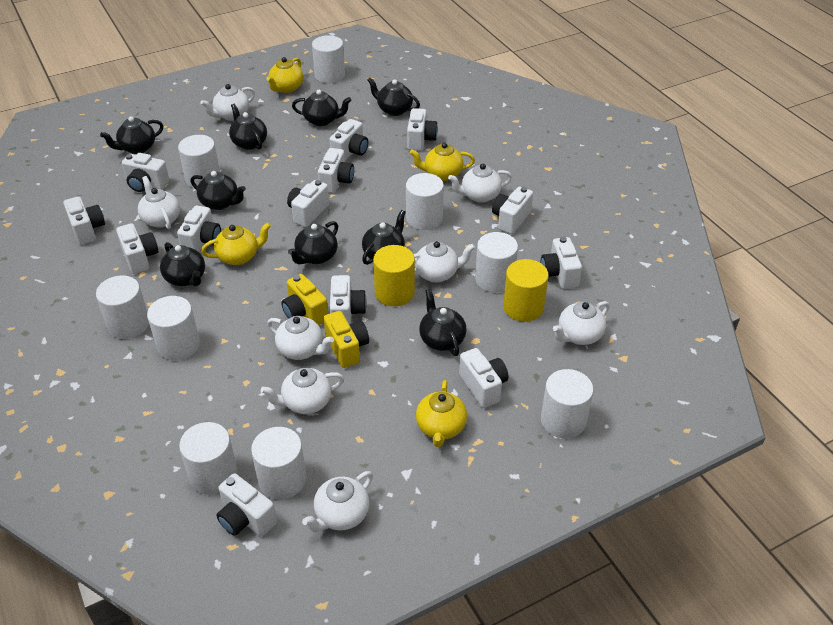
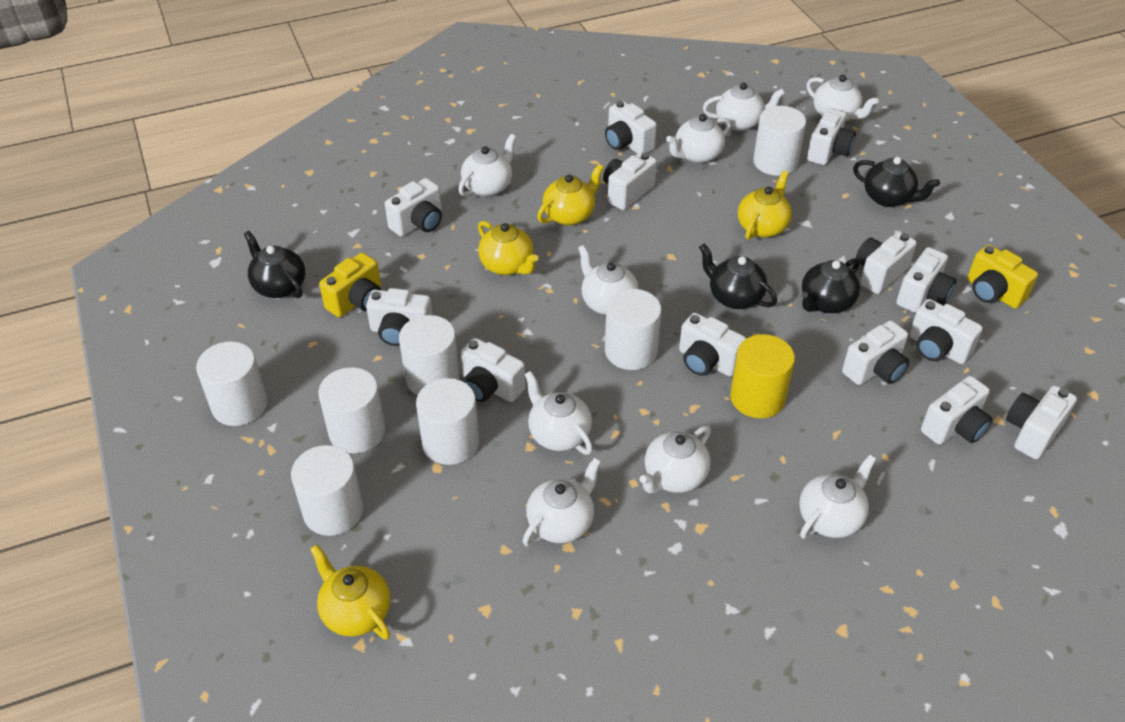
black teapot: 9 -> 4
white cylinder: 9 -> 7
white teapot: 8 -> 9
yellow cylinder: 2 -> 1

